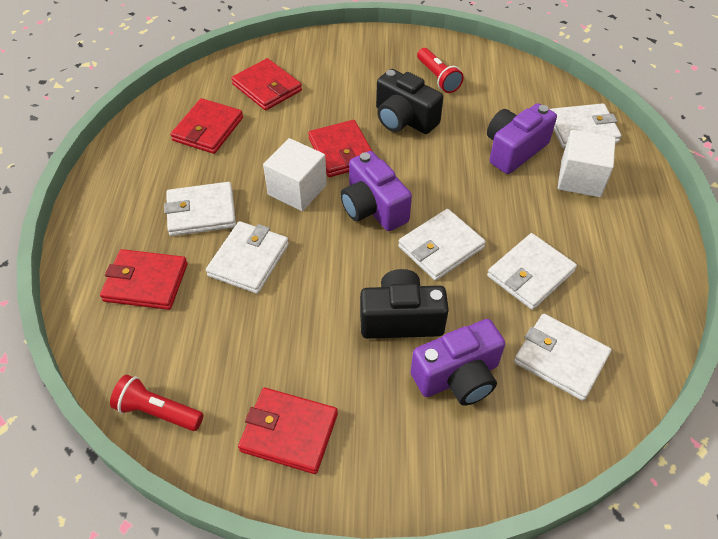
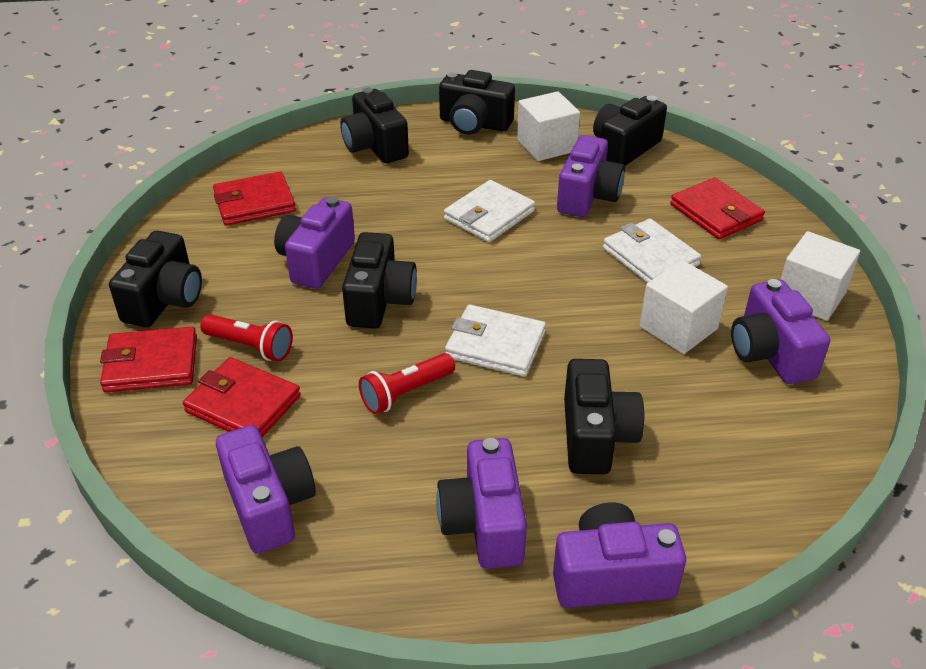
black camera: 2 -> 6
purple camera: 3 -> 6
red wallet: 5 -> 4
white cube: 2 -> 3
white wallet: 6 -> 3

